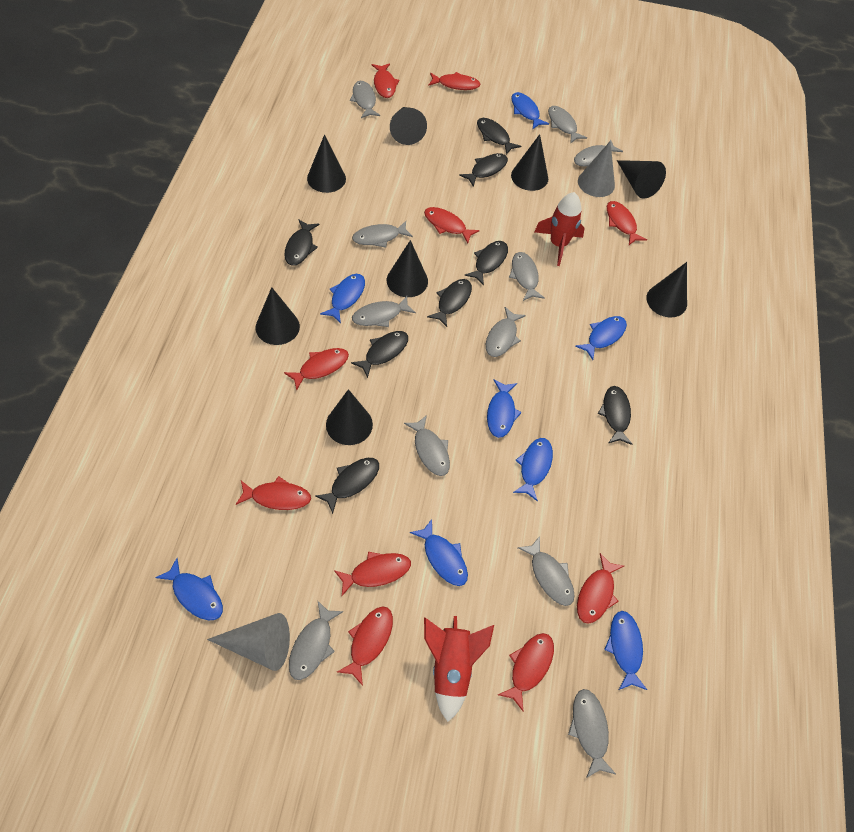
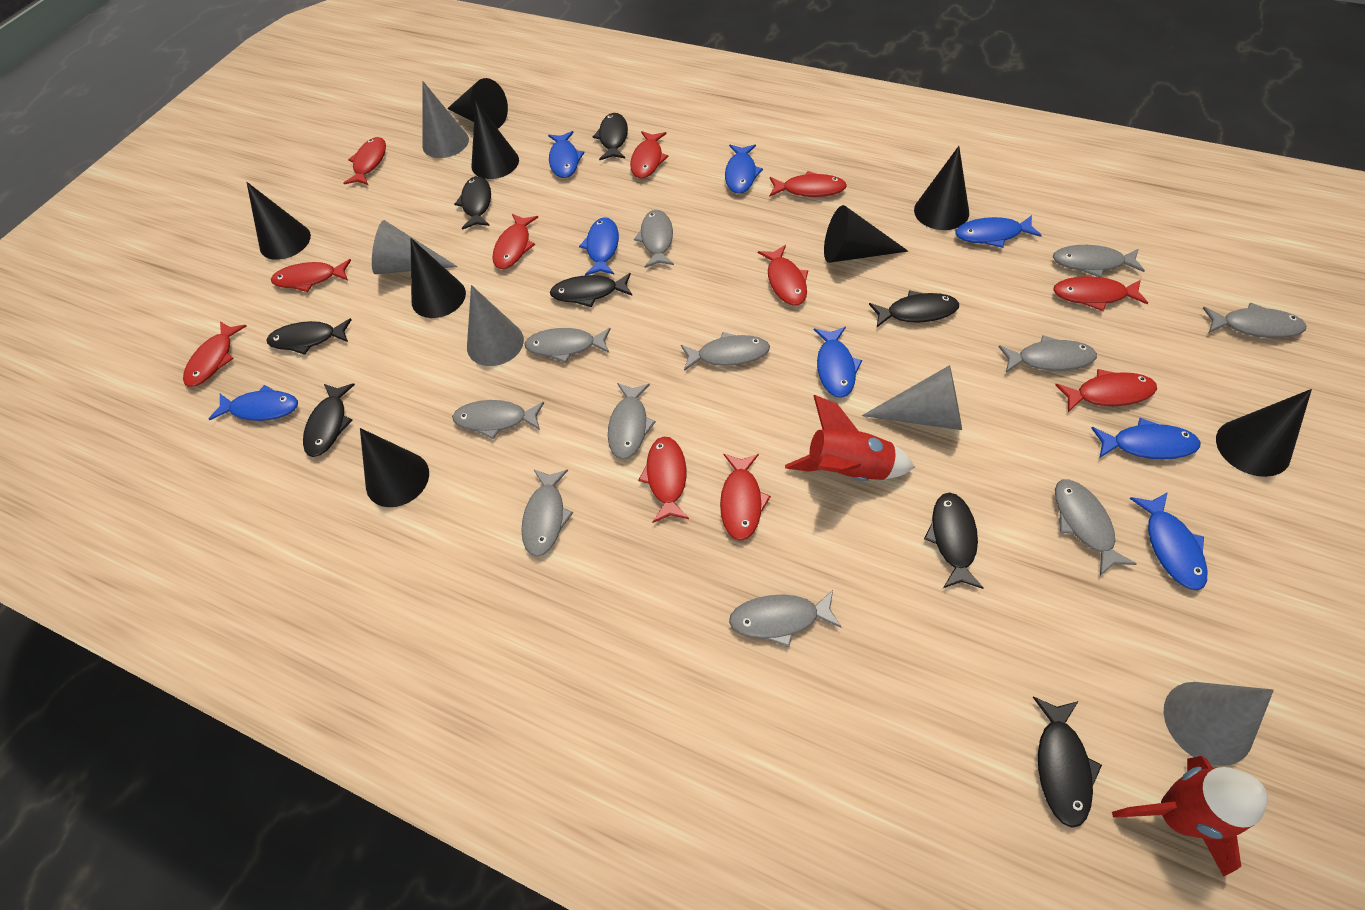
grey cone: 2 -> 5
red fish: 10 -> 11

